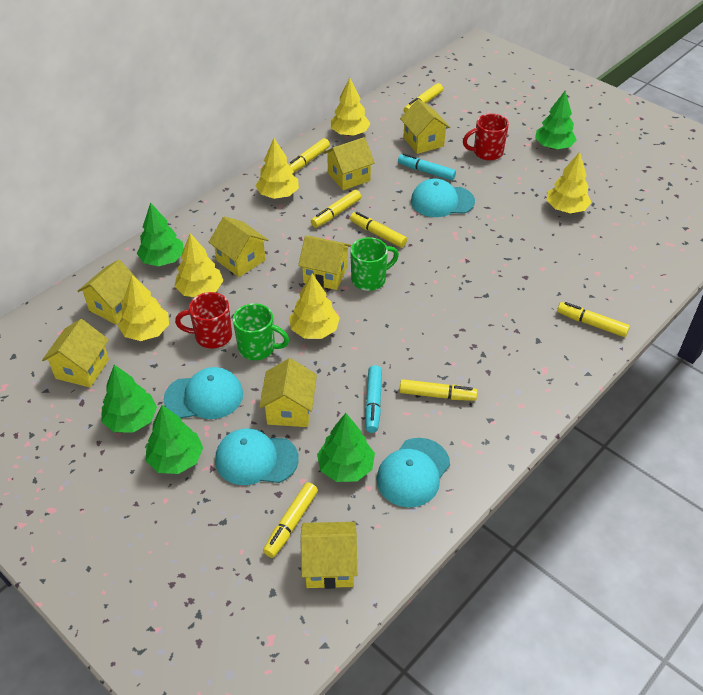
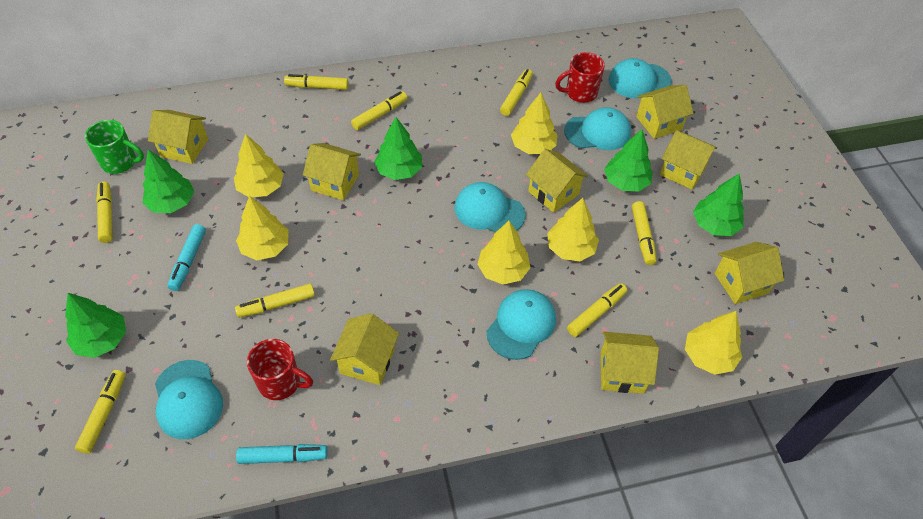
green mug: 2 -> 1
turquoise cap: 4 -> 5
yellow marker: 7 -> 8

